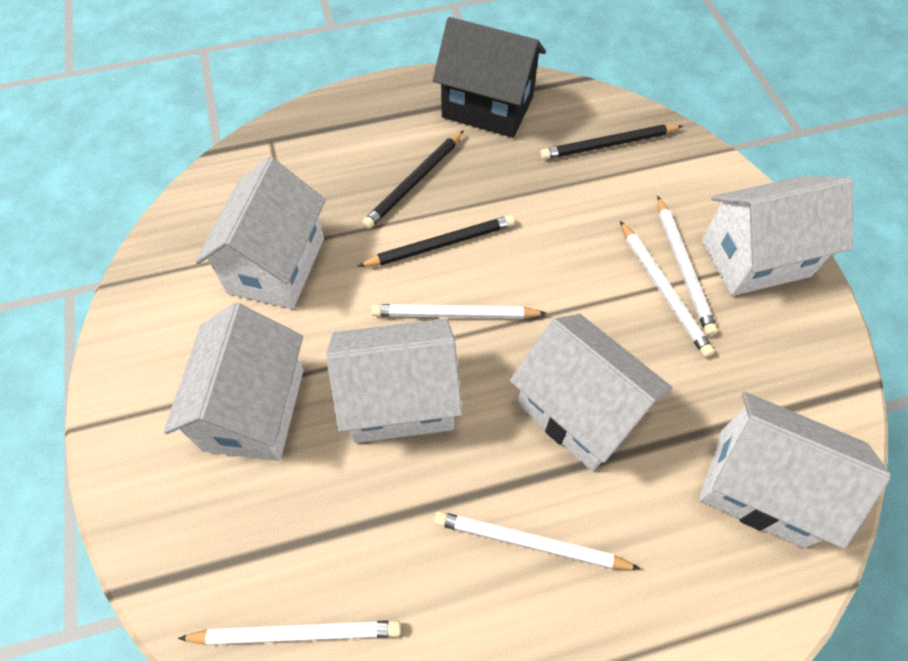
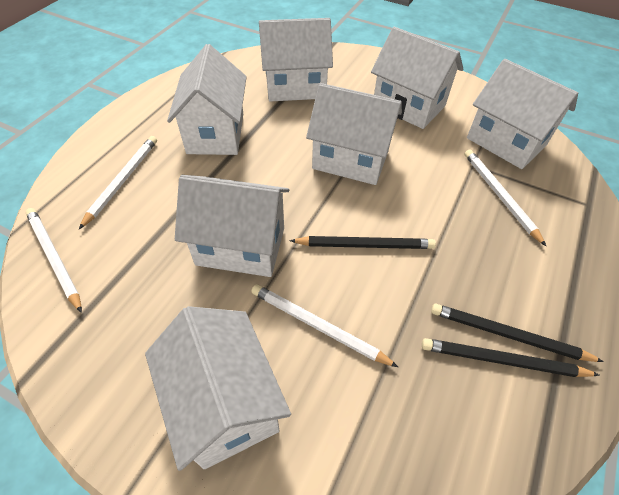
black house: 1 -> 0
white house: 6 -> 7
white pencil: 5 -> 4

